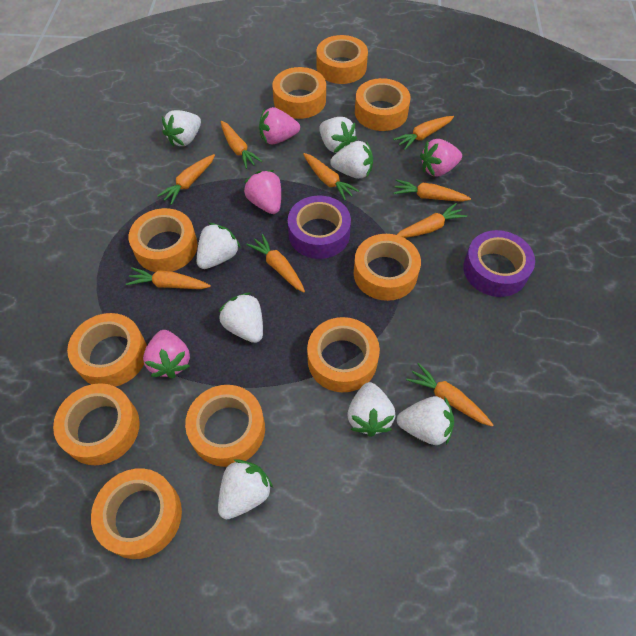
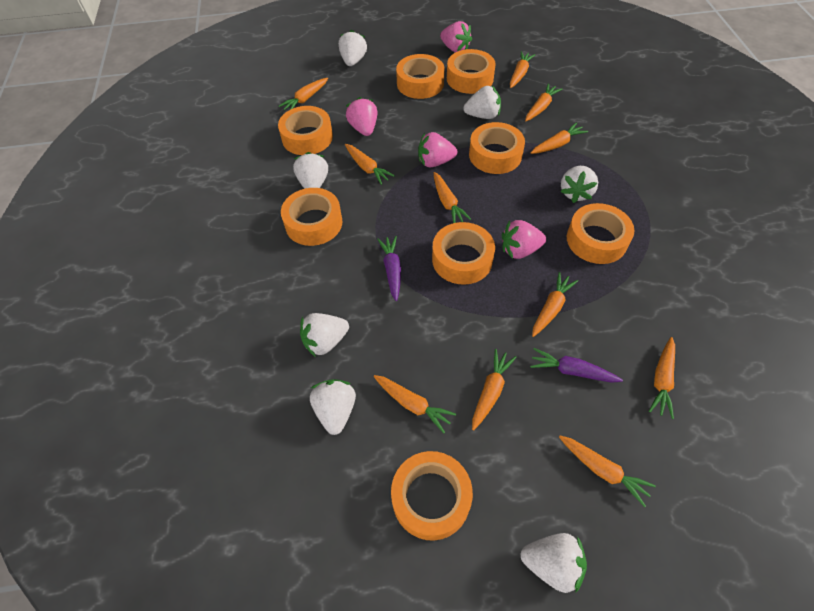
orange carrot: 9 -> 11
orange tape: 10 -> 8
purple carrot: 0 -> 2
purple tape: 2 -> 0
white strawberry: 8 -> 7

